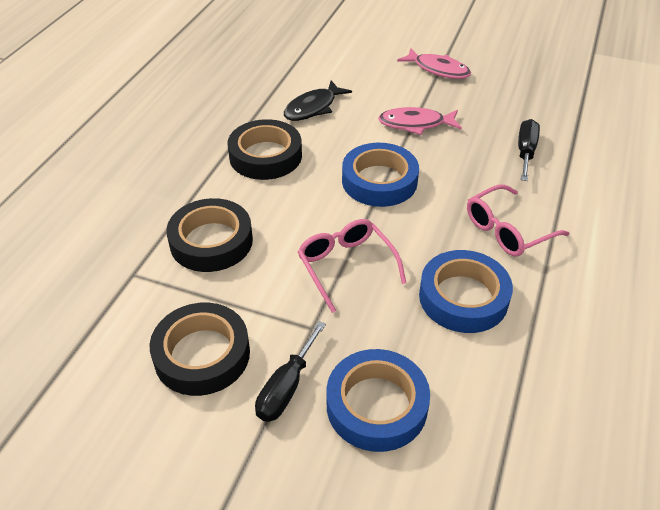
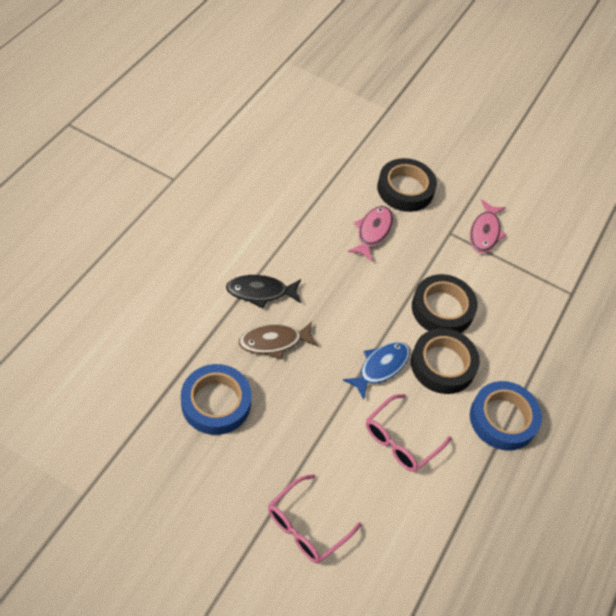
black screwdriver: 2 -> 0
blue fish: 0 -> 1
blue tape: 3 -> 2
brown fish: 0 -> 1

